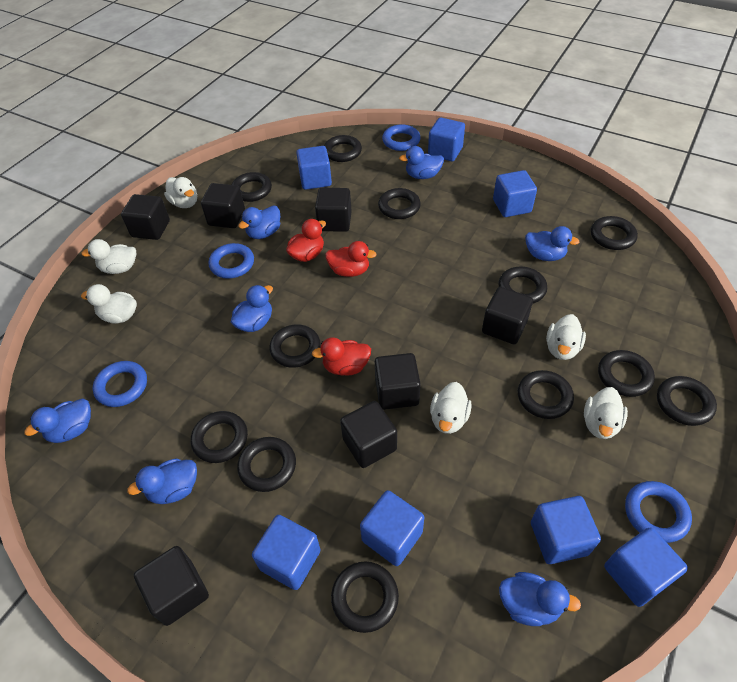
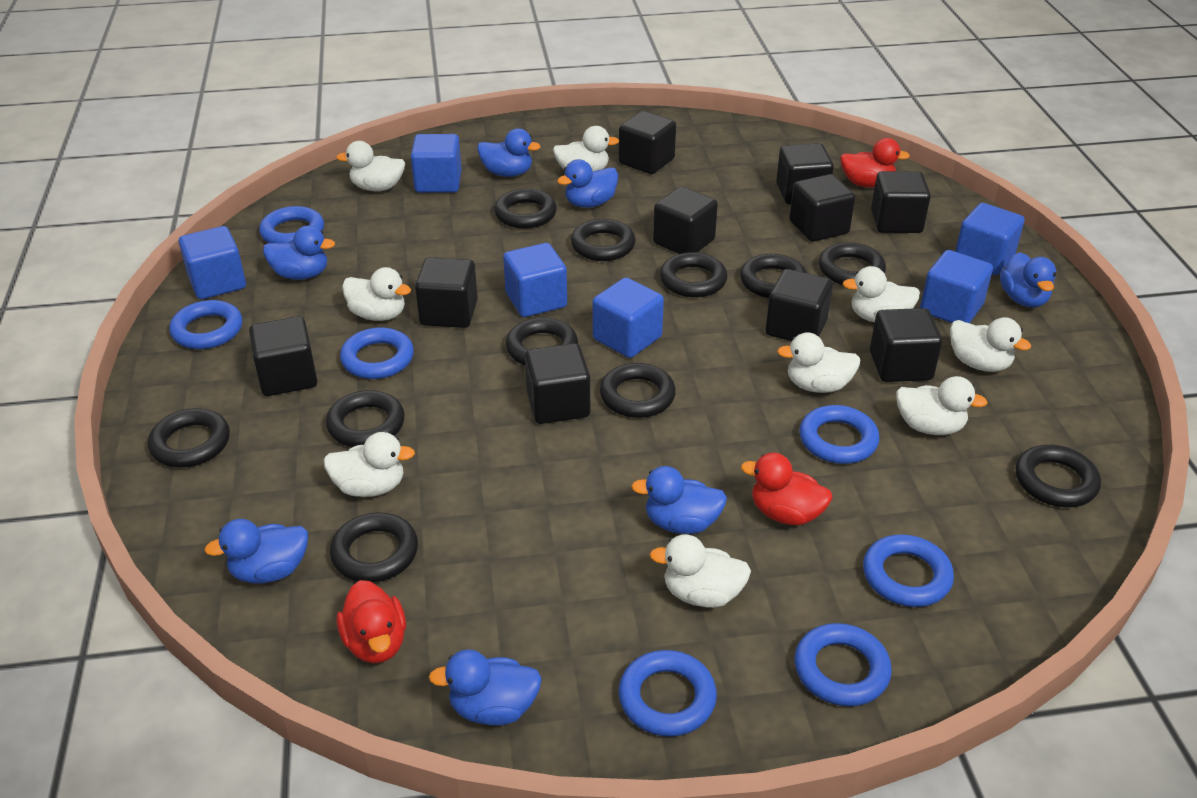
black cube: 7 -> 10
black ring: 12 -> 11
blue cube: 7 -> 6
blue ring: 4 -> 7
white duck: 6 -> 9

